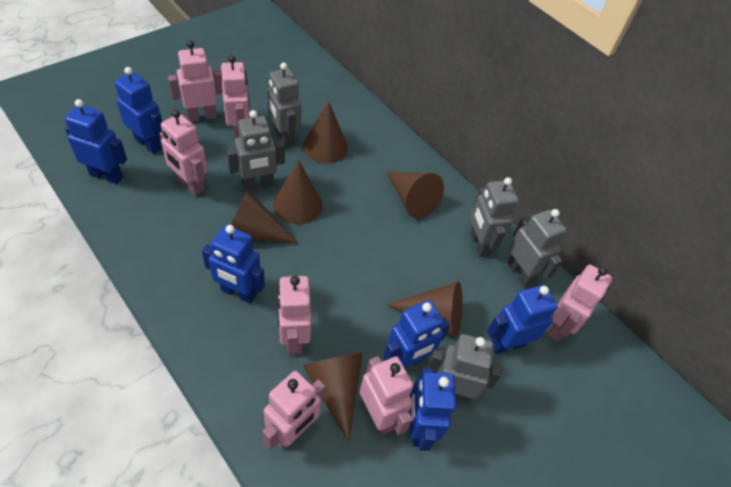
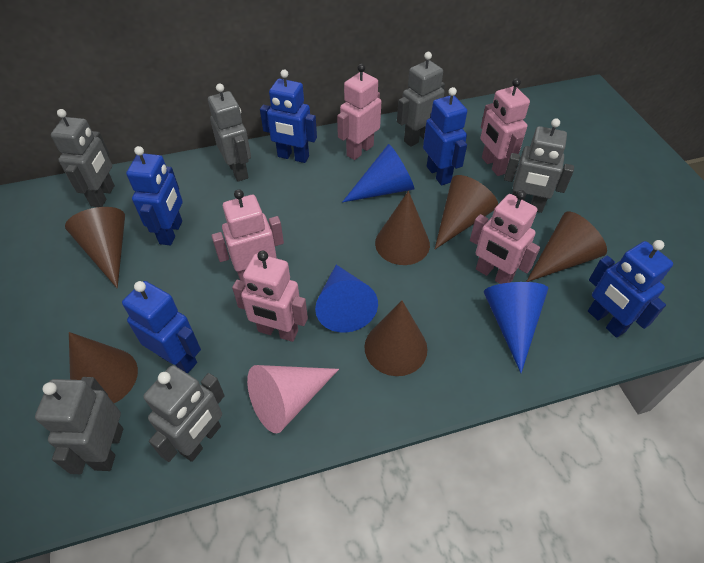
blue cone: 0 -> 3
blue robot: 6 -> 5
grey robot: 5 -> 6
pink cone: 0 -> 1
pink robot: 7 -> 5

